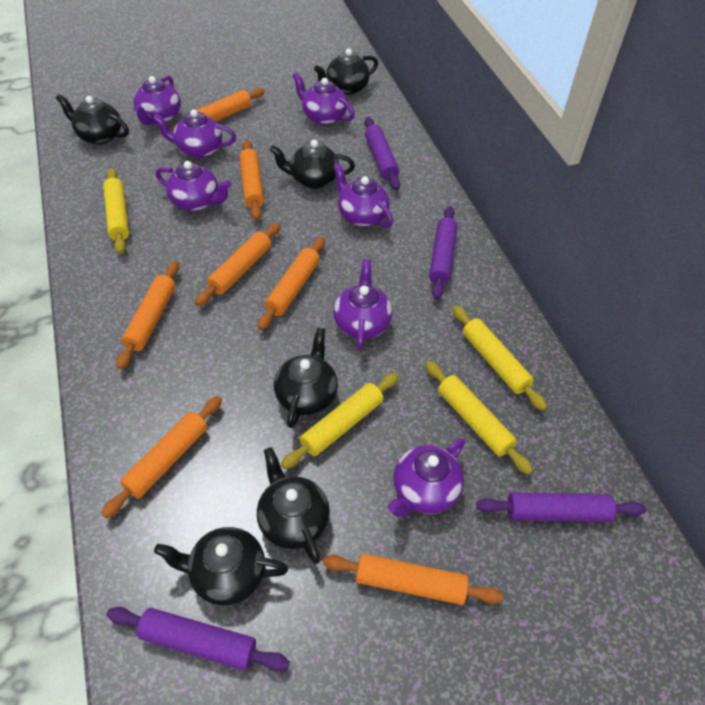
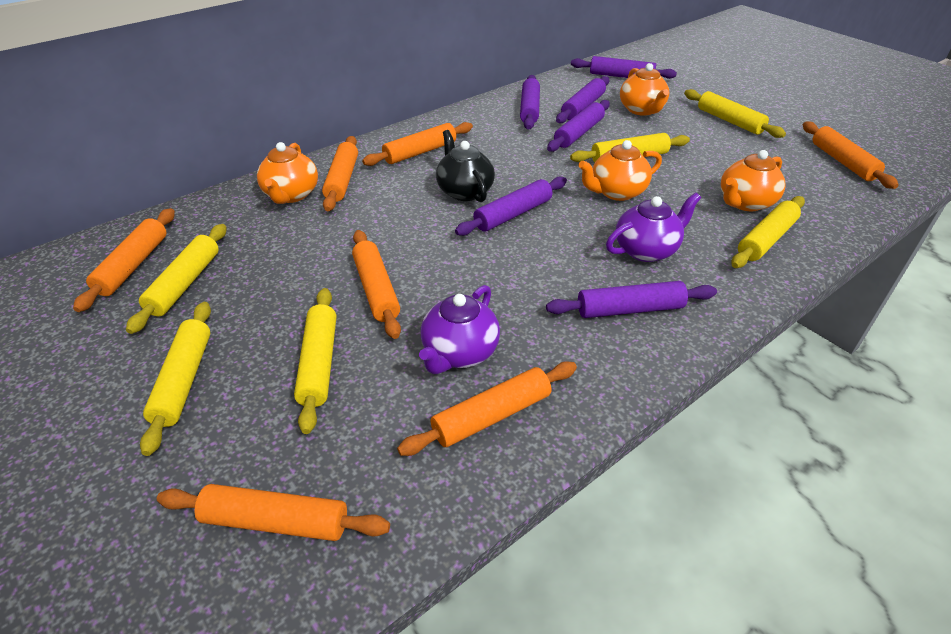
black teapot: 6 -> 1
orange teapot: 0 -> 4
purple rolling pin: 4 -> 6
purple teapot: 7 -> 2
yellow rolling pin: 4 -> 6

